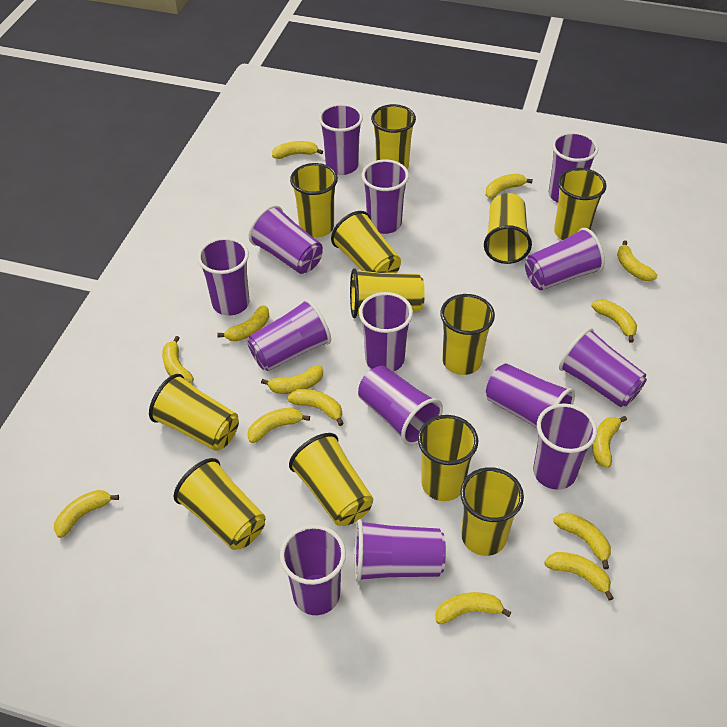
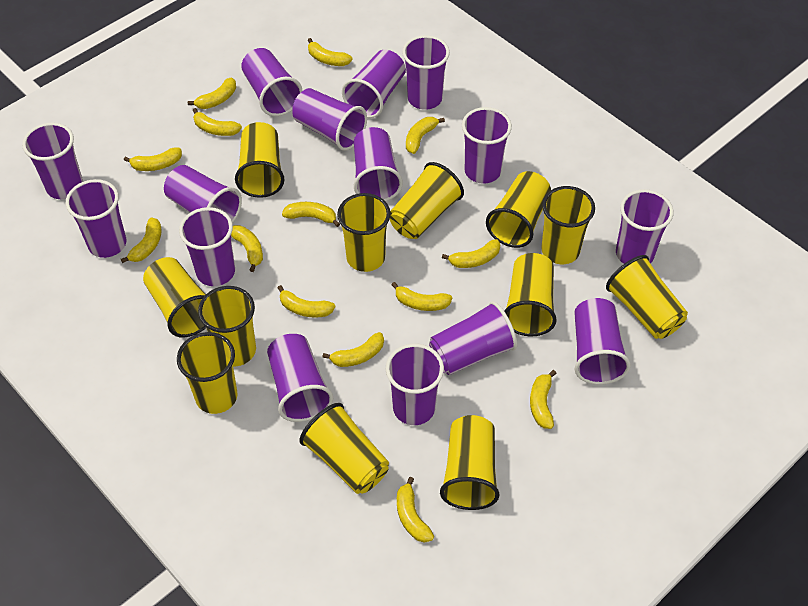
purple cup: 14 -> 15

